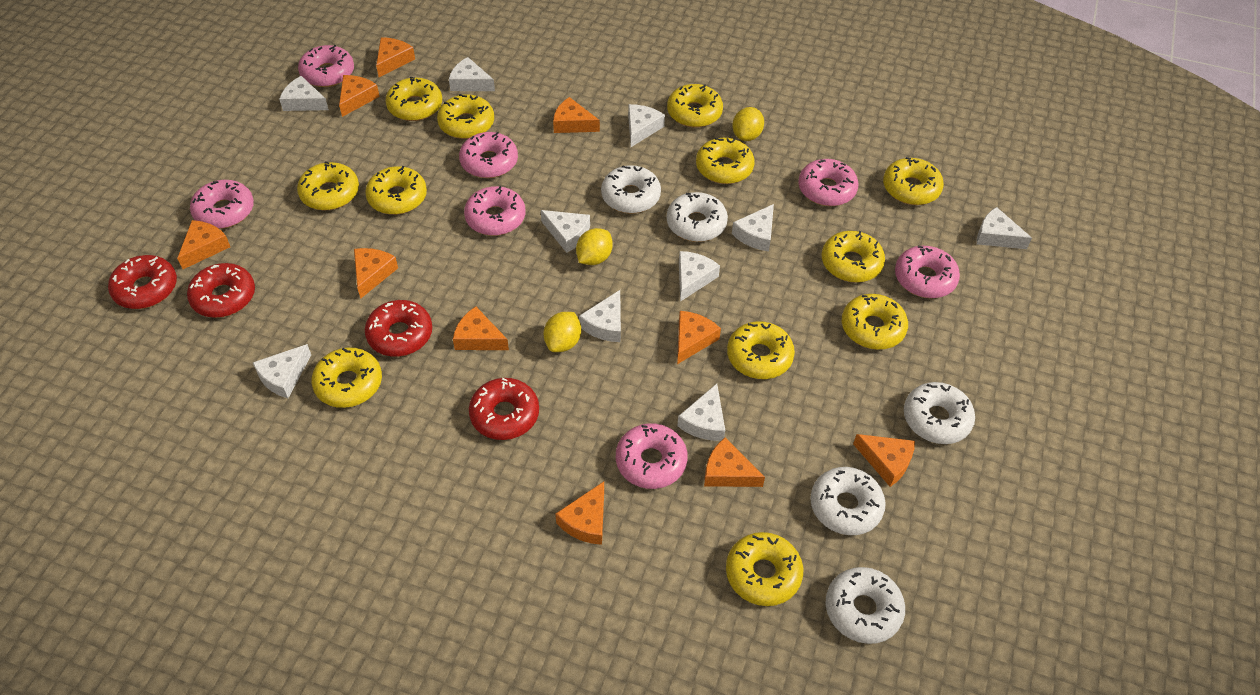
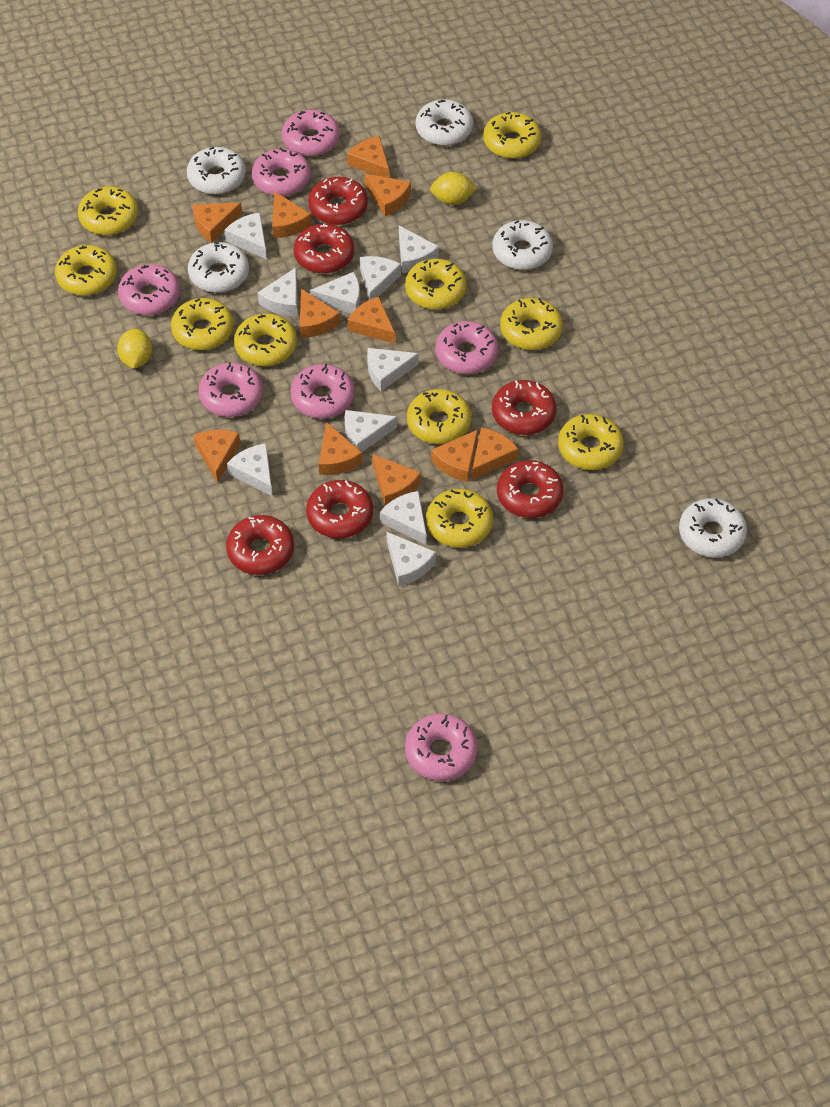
orange cheese: 10 -> 11
red donut: 4 -> 6
yellow donut: 12 -> 10
yellow lemon: 3 -> 2

